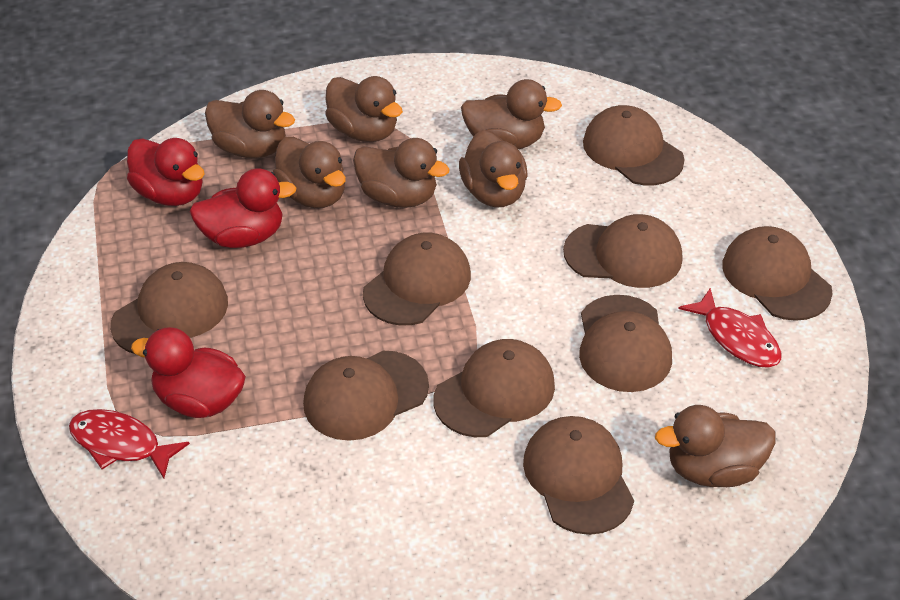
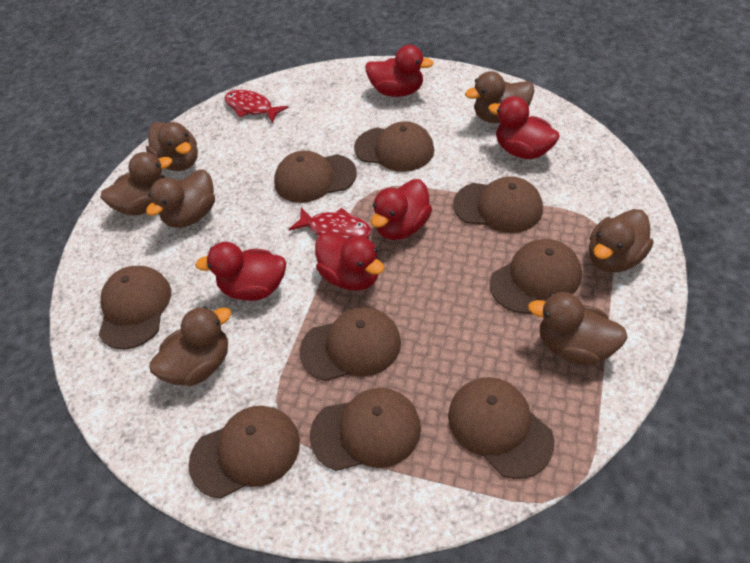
red duck: 3 -> 5

